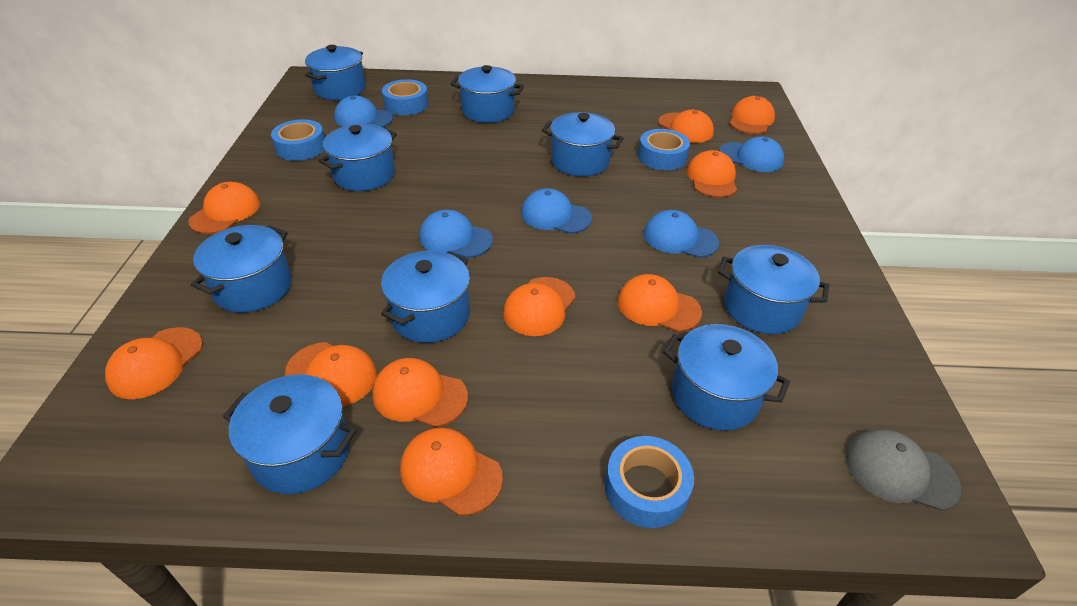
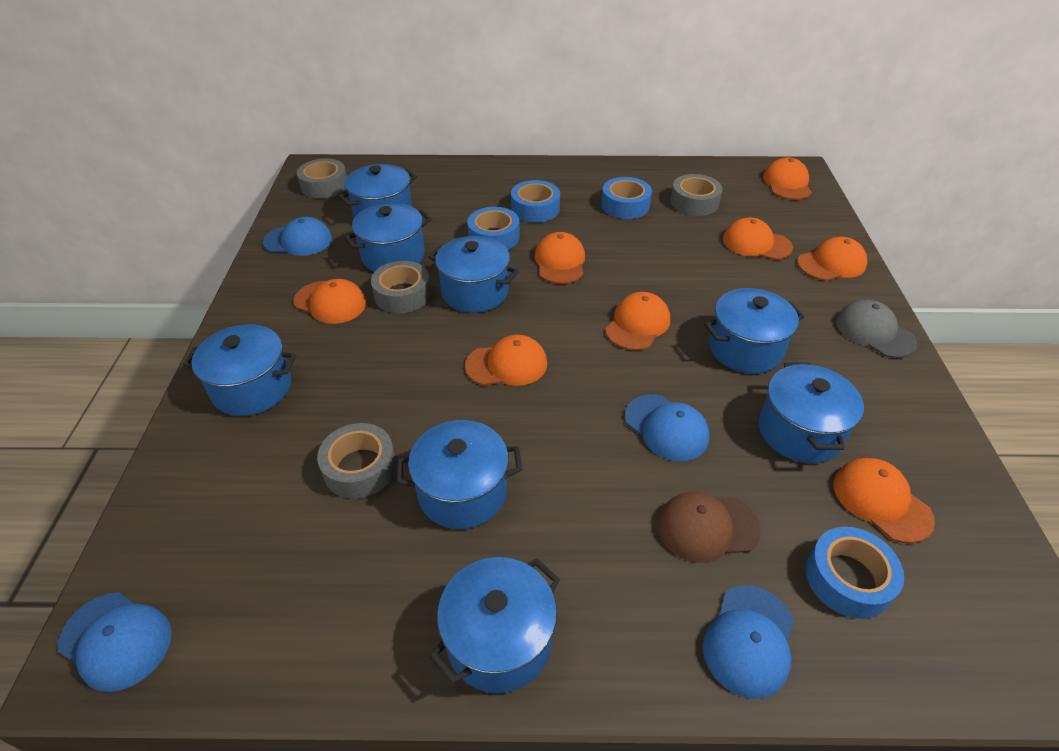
blue cap: 5 -> 4
blue pot: 9 -> 8
brown cap: 0 -> 1
grey tape: 0 -> 4
orange cap: 10 -> 8

